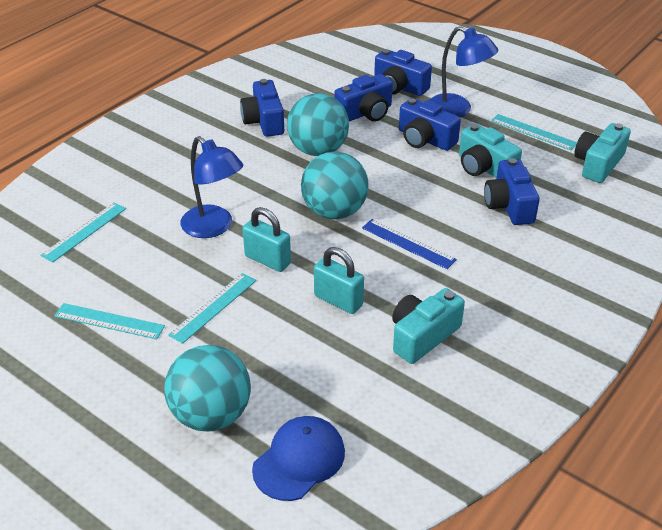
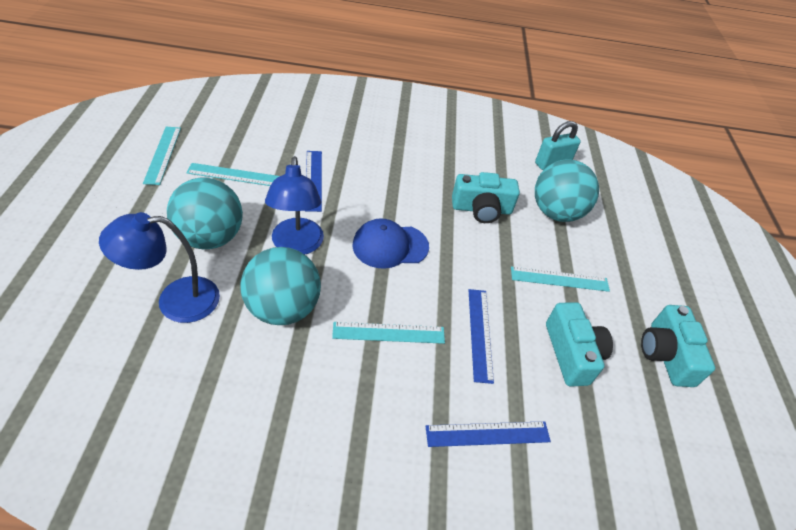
blue camera: 5 -> 0
blue ruler: 1 -> 3
turquoise padlock: 2 -> 1

